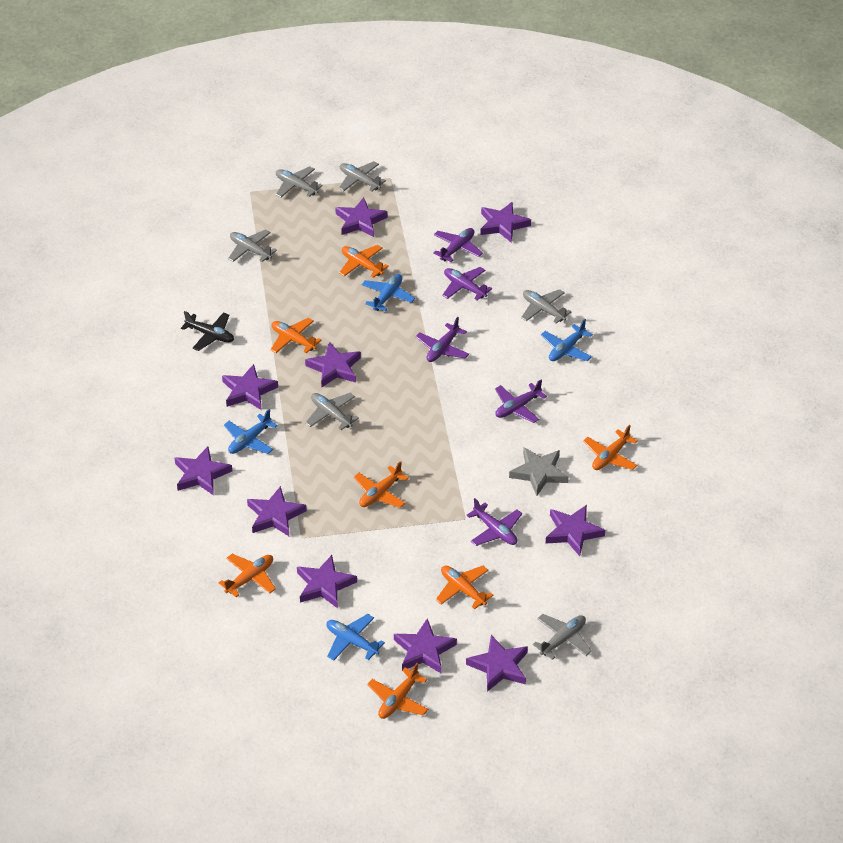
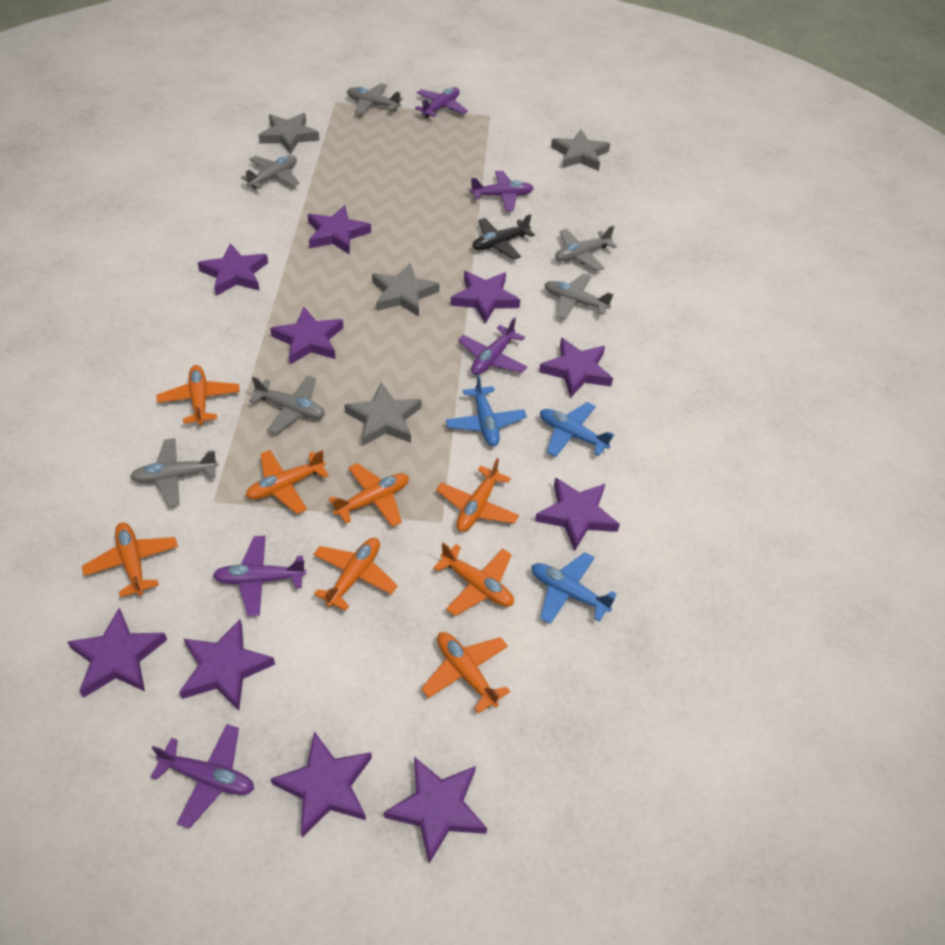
blue plane: 4 -> 3
grey star: 1 -> 4
orange plane: 7 -> 8

